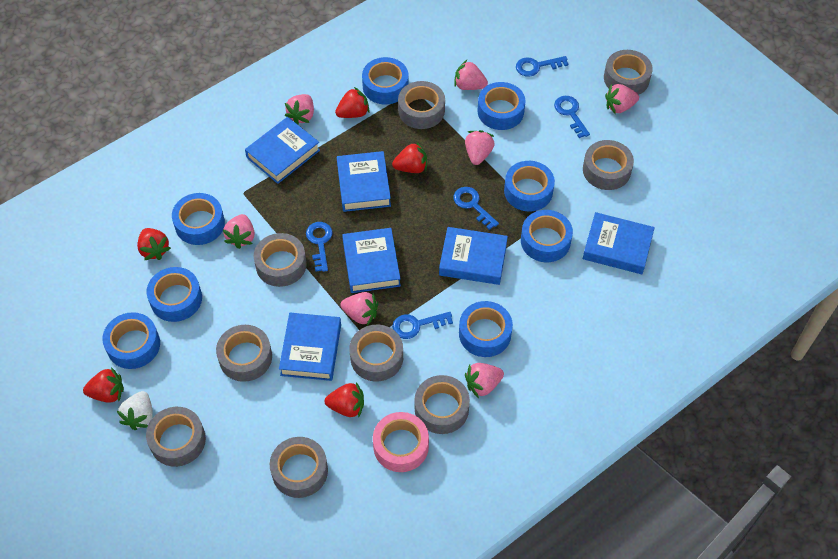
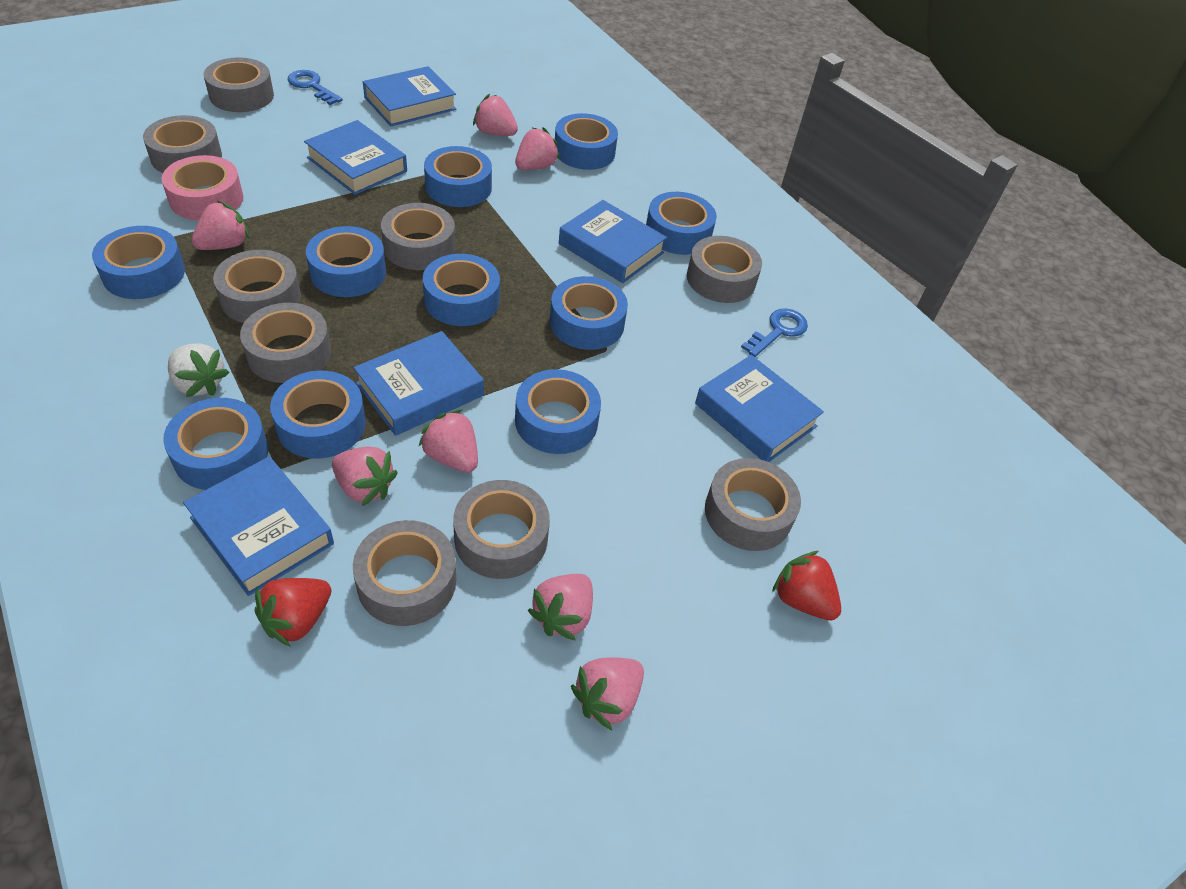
blue key: 5 -> 2
blue tape: 8 -> 10
red strawberry: 5 -> 2

